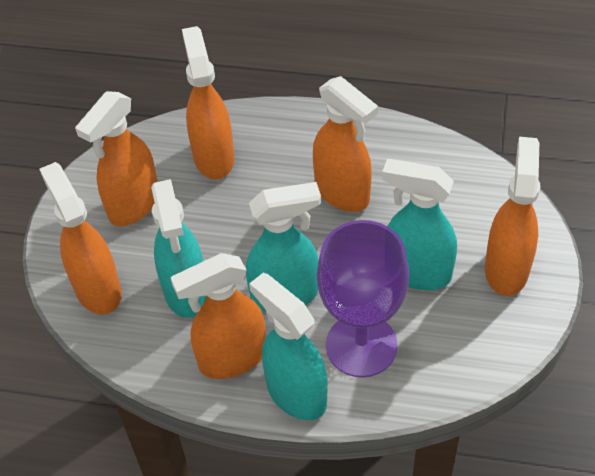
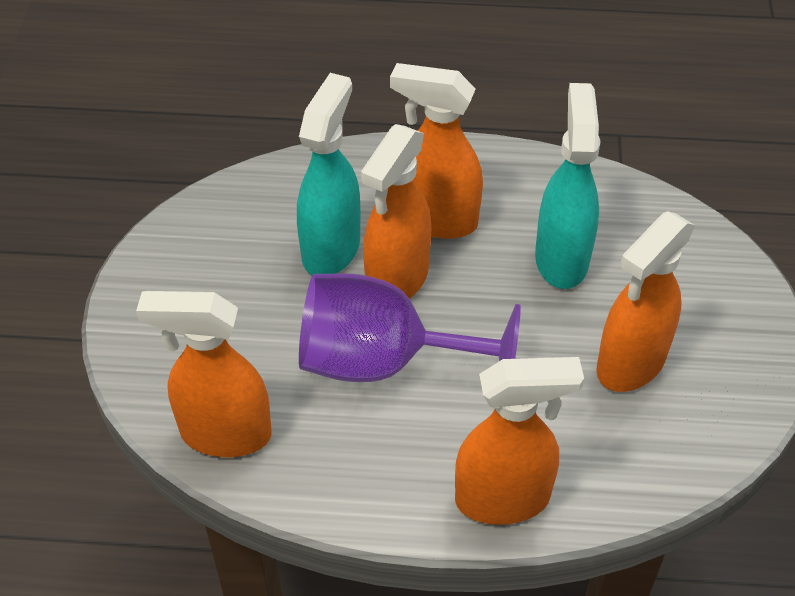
orange spray bottle: 6 -> 5
turquoise spray bottle: 4 -> 2

